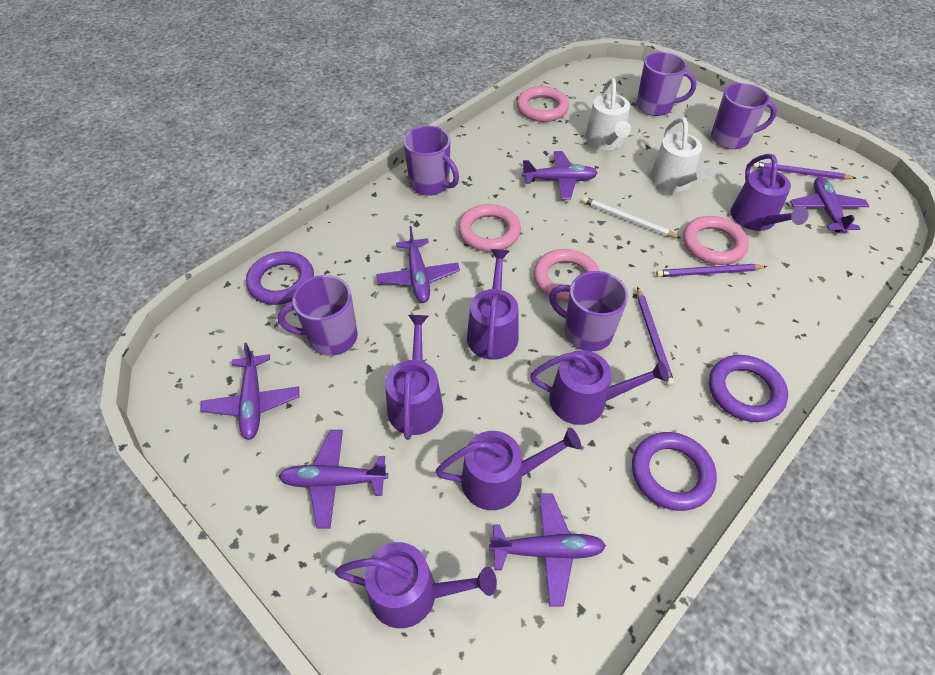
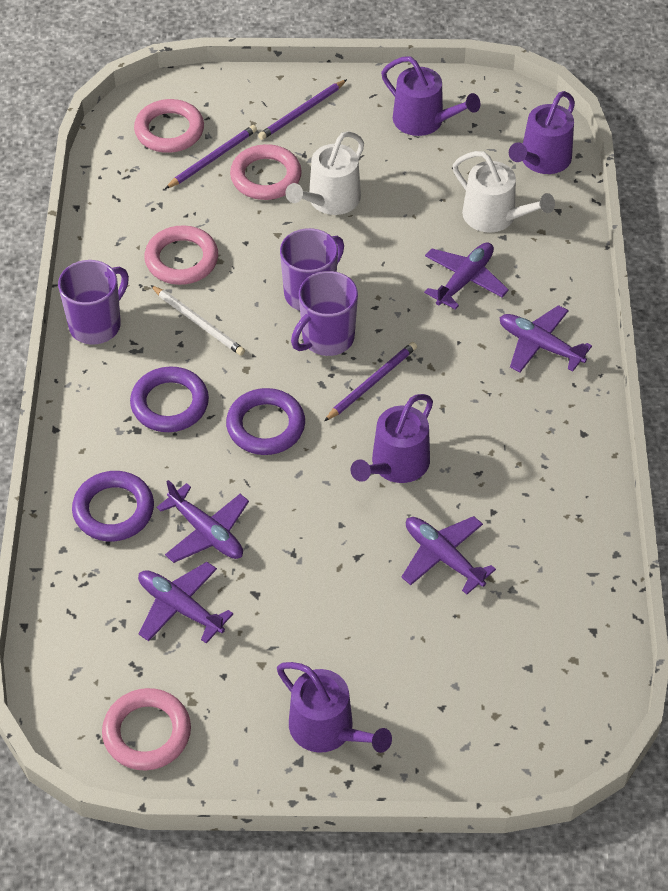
purple mug: 5 -> 3
purple plane: 6 -> 5
purple watering can: 6 -> 4

